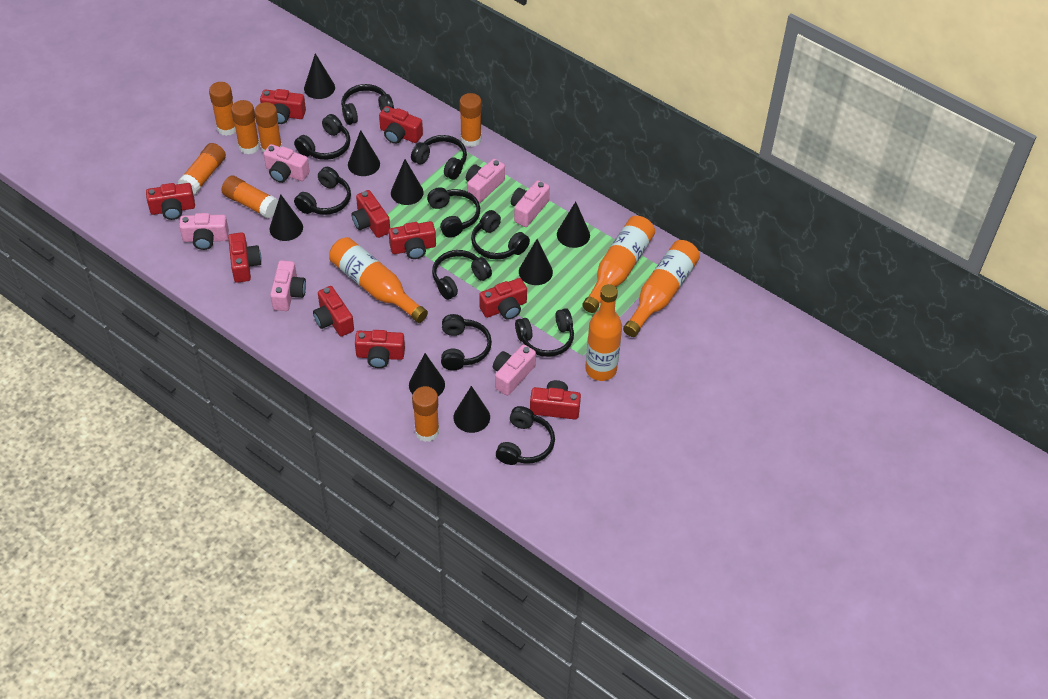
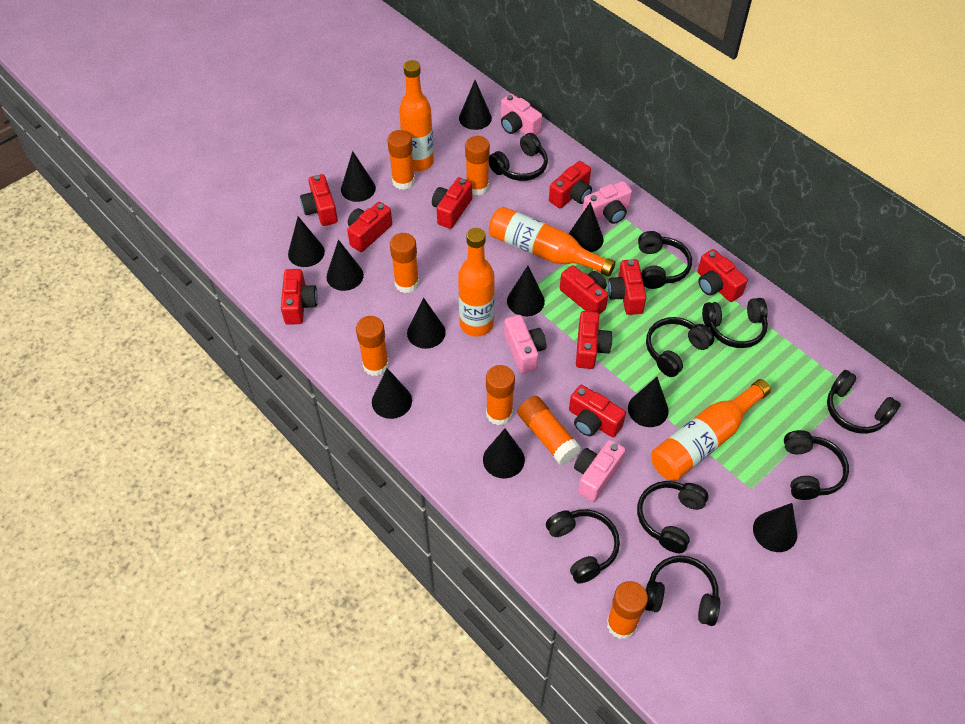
black cone: 8 -> 11
black headphones: 10 -> 9
pink camera: 6 -> 4

